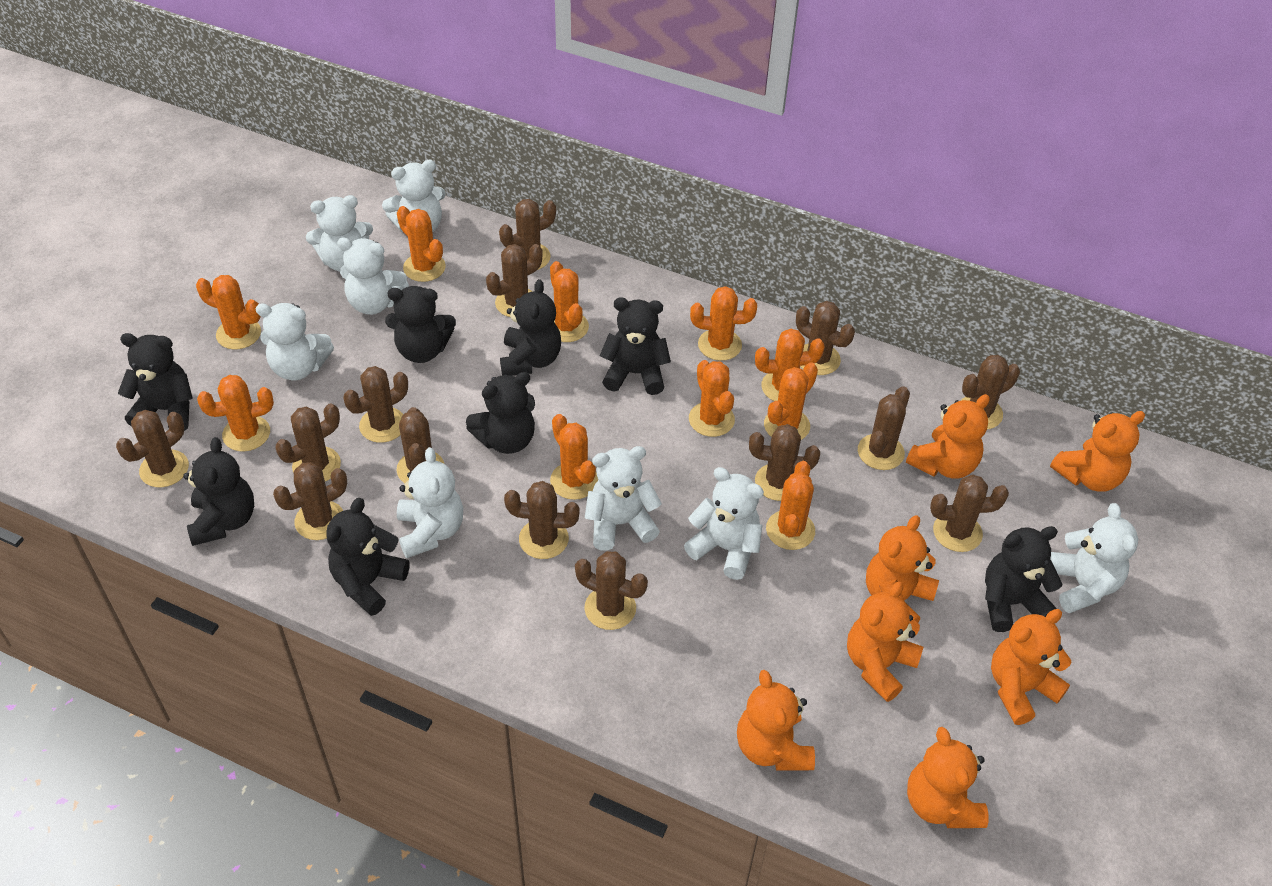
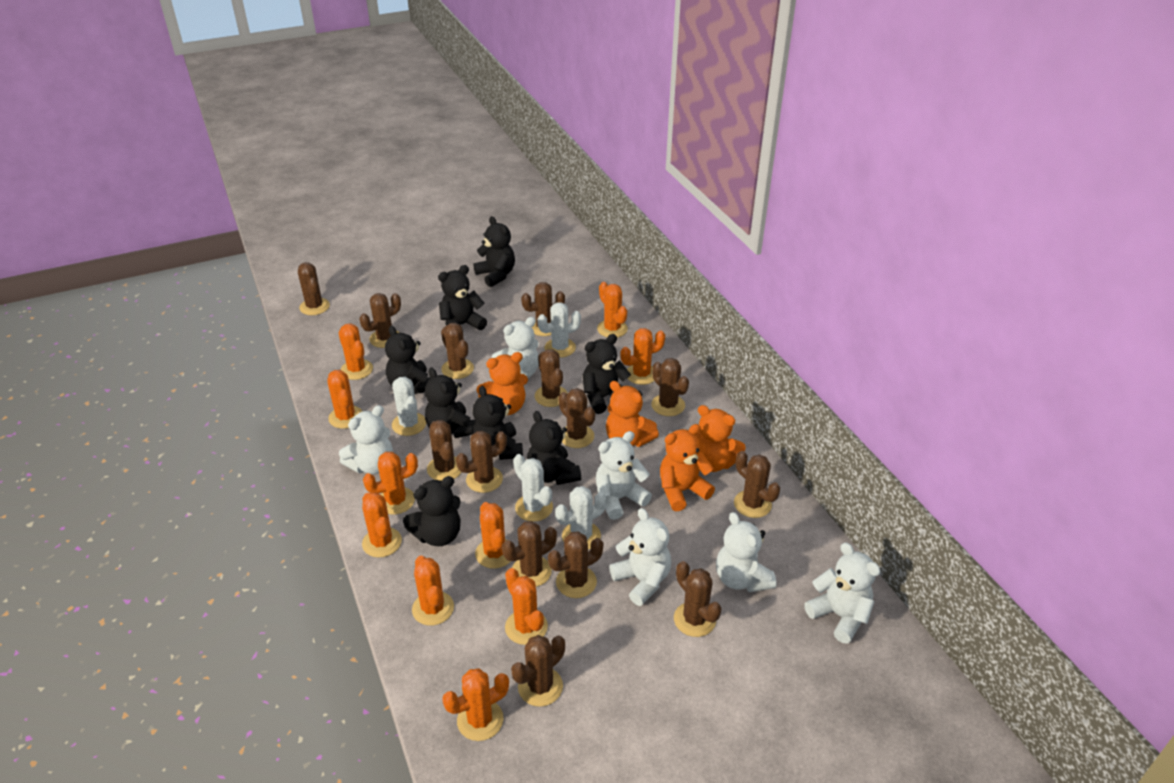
orange teddy bear: 7 -> 4
white cactus: 0 -> 4
white teddy bear: 8 -> 6

